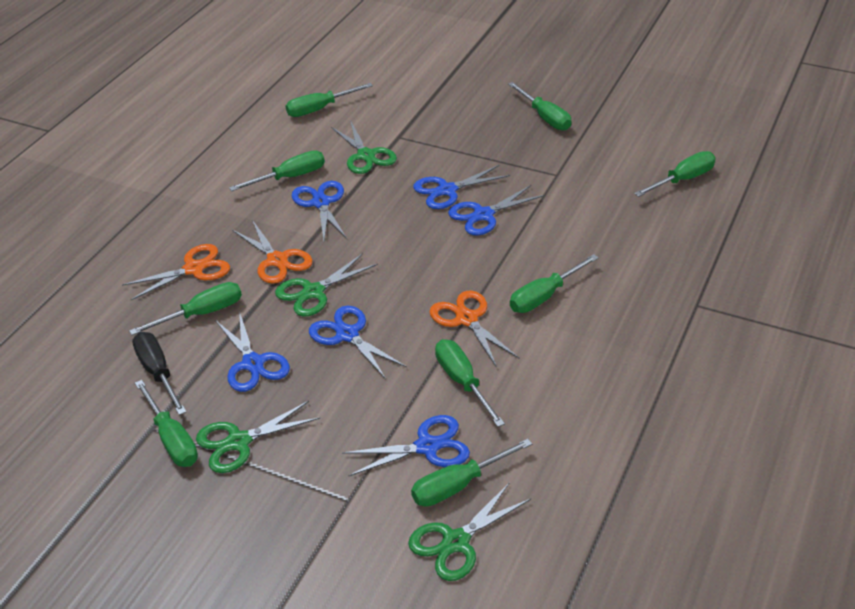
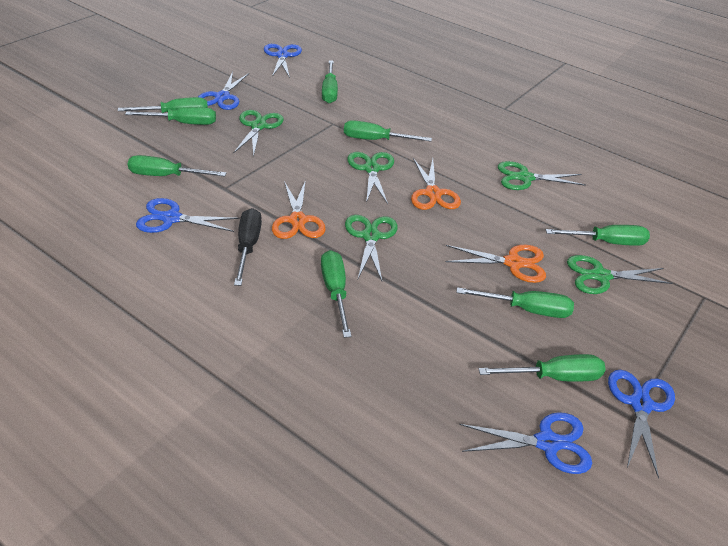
blue scissors: 6 -> 5
green scissors: 4 -> 5

